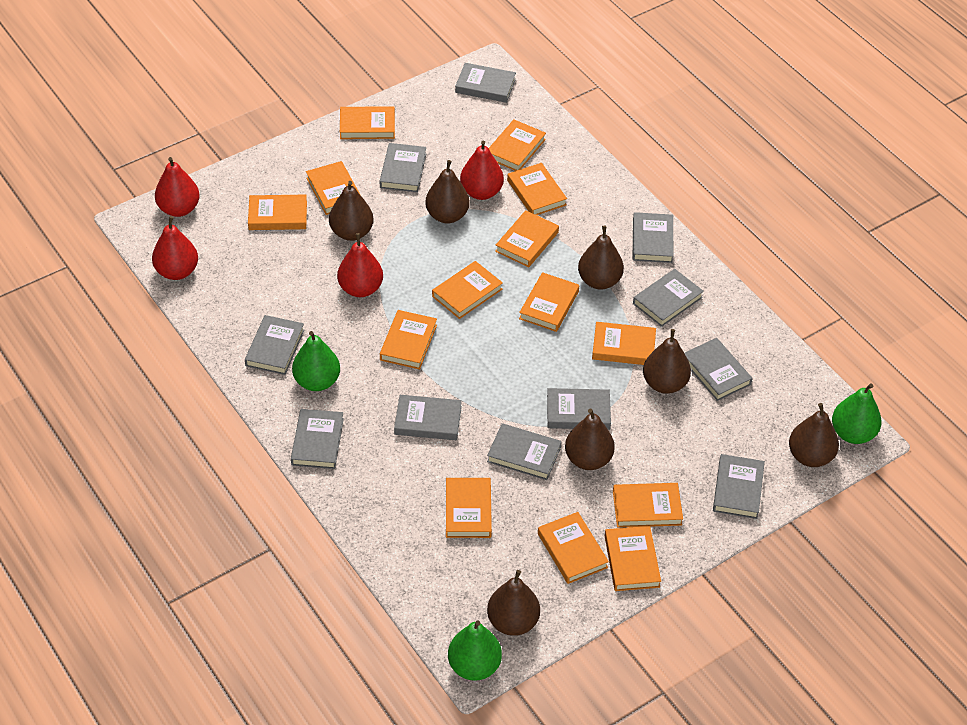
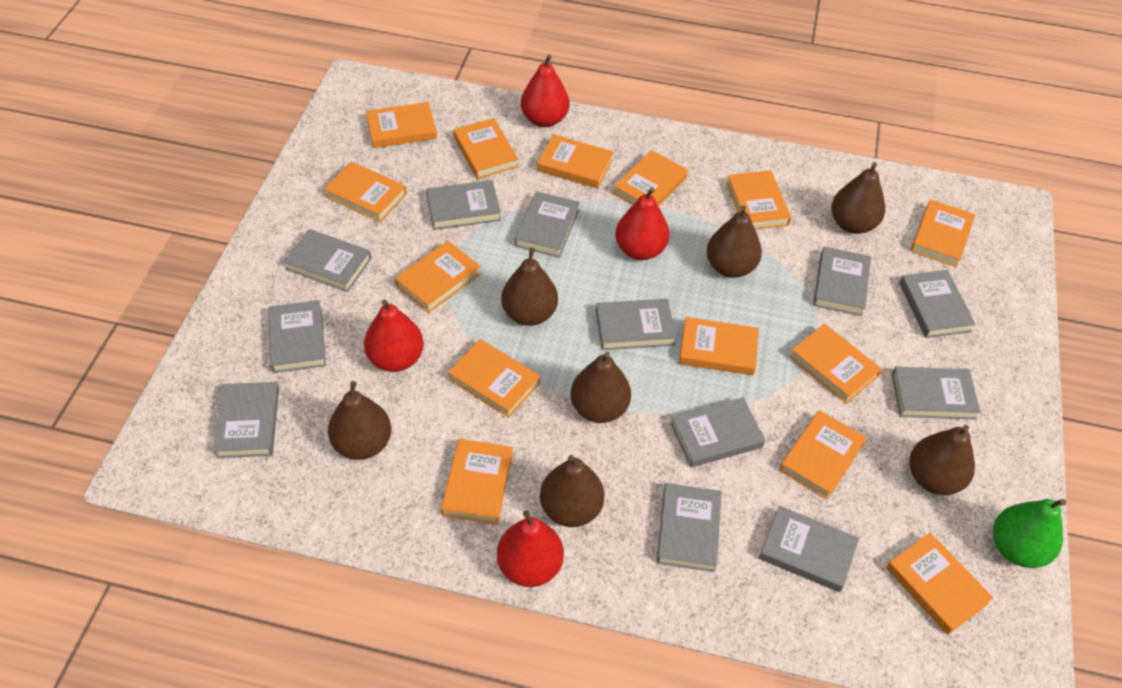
green pear: 3 -> 1
grey book: 11 -> 12

